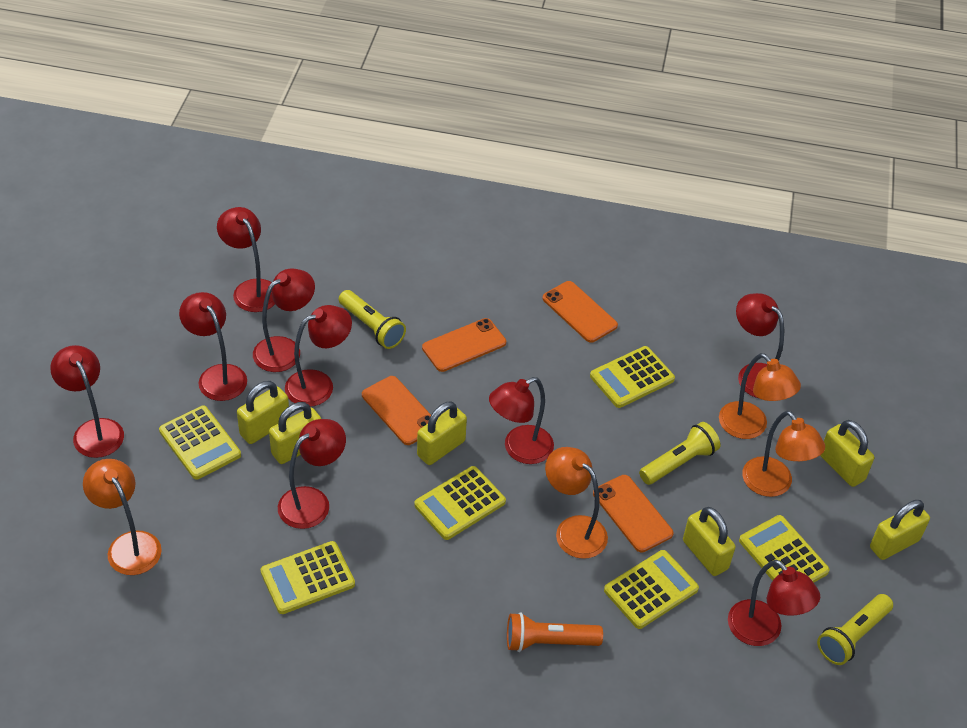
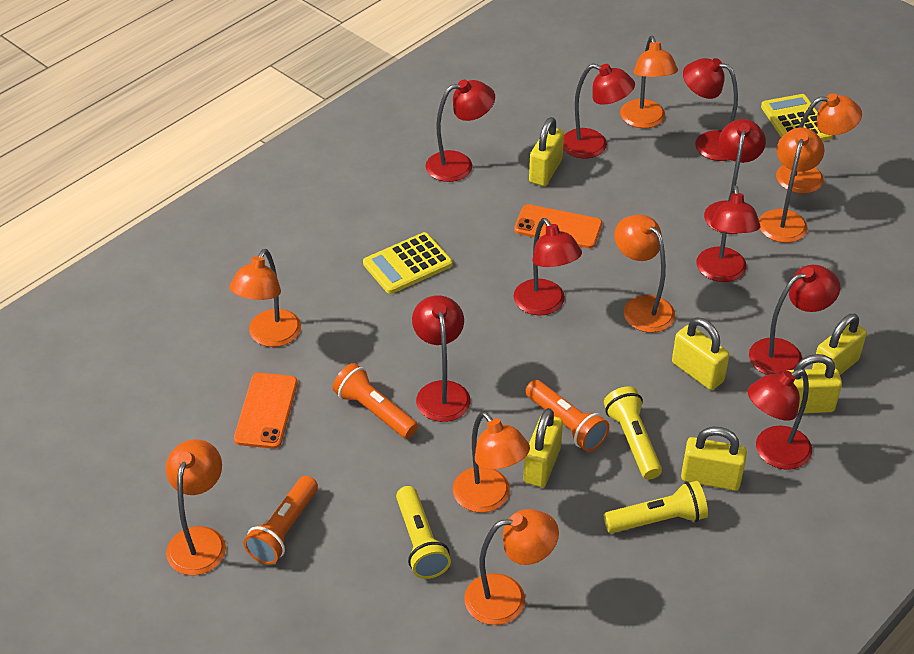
orange flashlight: 1 -> 3
orange lamp: 4 -> 8
orange phone: 4 -> 2
yellow calculator: 6 -> 2

